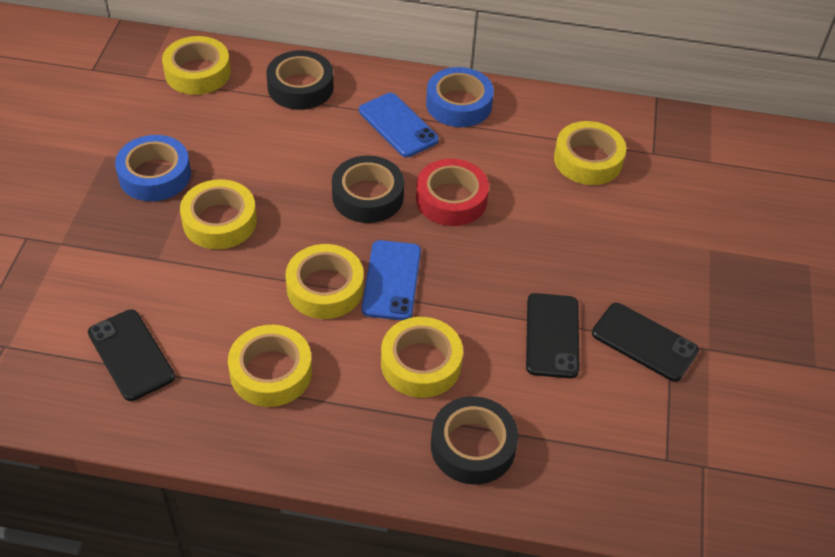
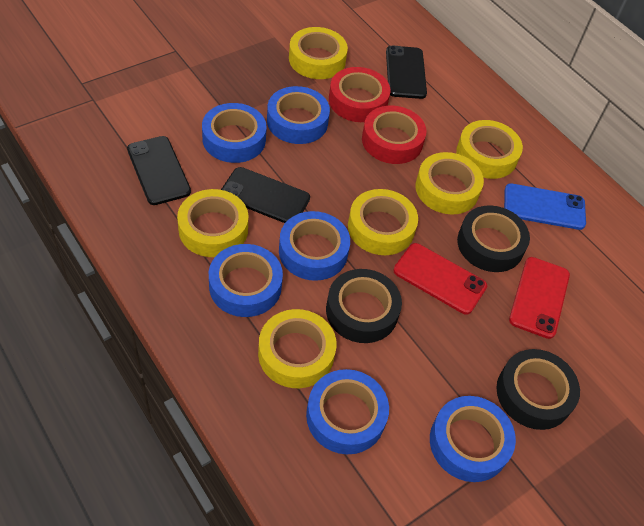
blue phone: 2 -> 1
blue tape: 2 -> 6
red phone: 0 -> 2
red tape: 1 -> 2

